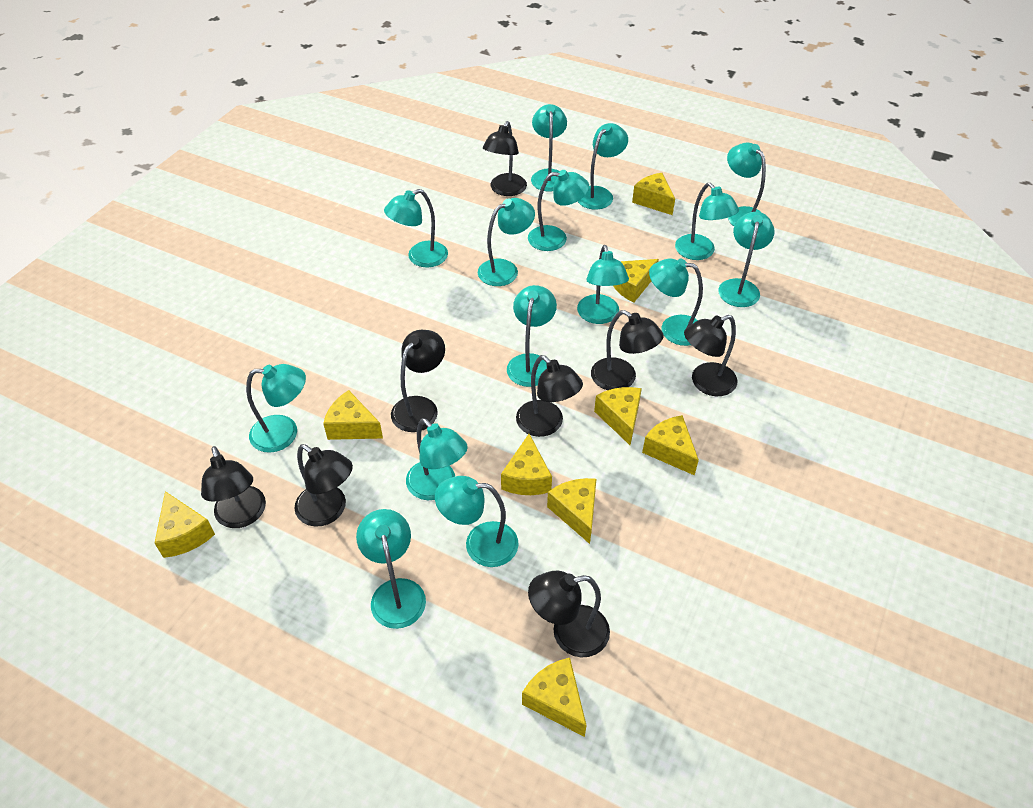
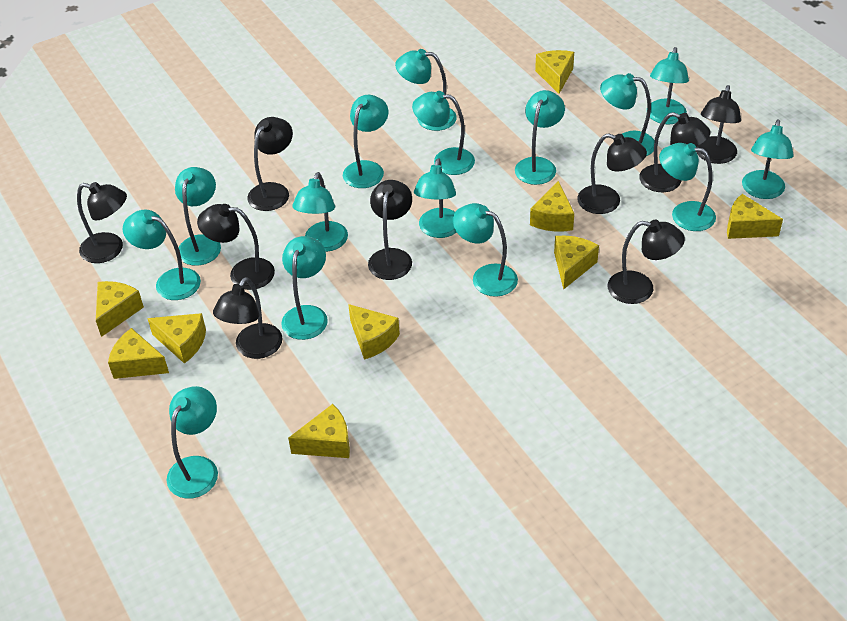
black lamp: 8 -> 9

